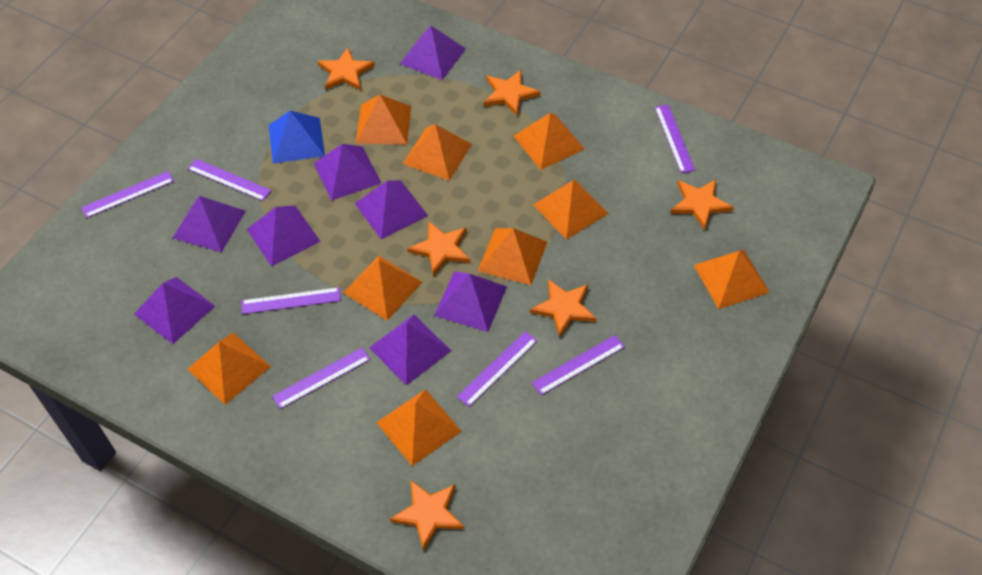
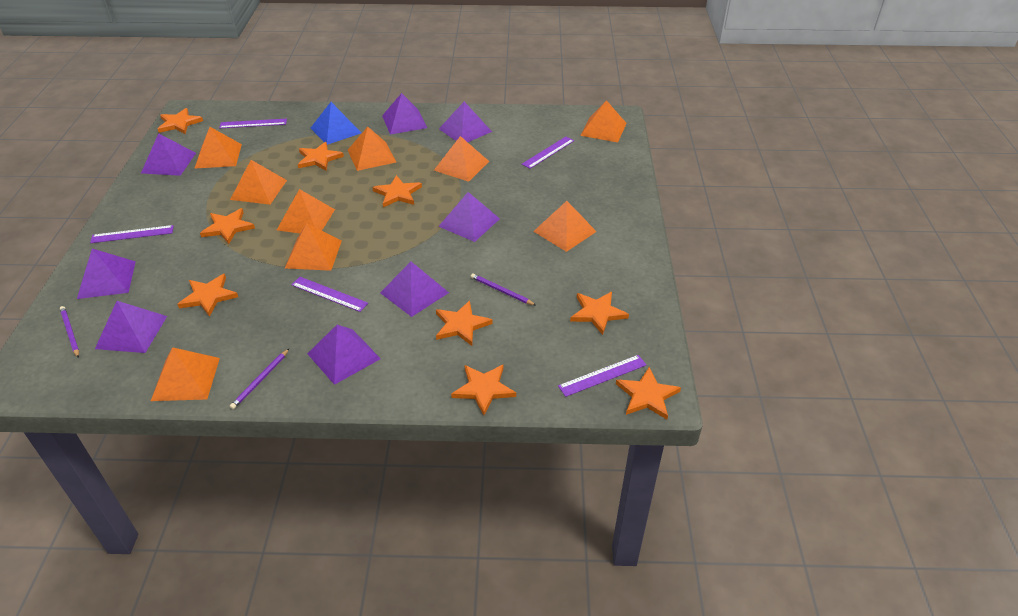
orange star: 6 -> 9
purple pencil: 0 -> 3
purple ruler: 7 -> 5

